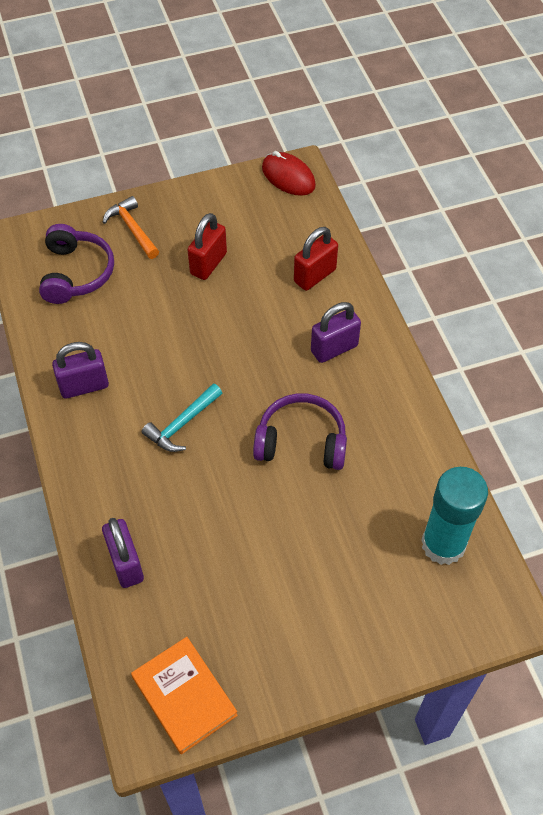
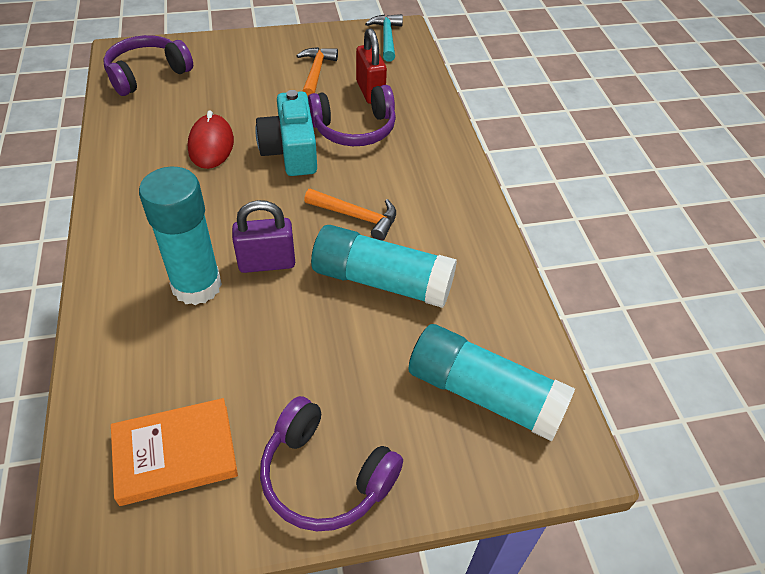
orange hammer: 1 -> 2
purple headphones: 2 -> 3
purple padlock: 3 -> 1
red padlock: 2 -> 1
turquoise camera: 0 -> 1
turquoise glue stick: 1 -> 3

